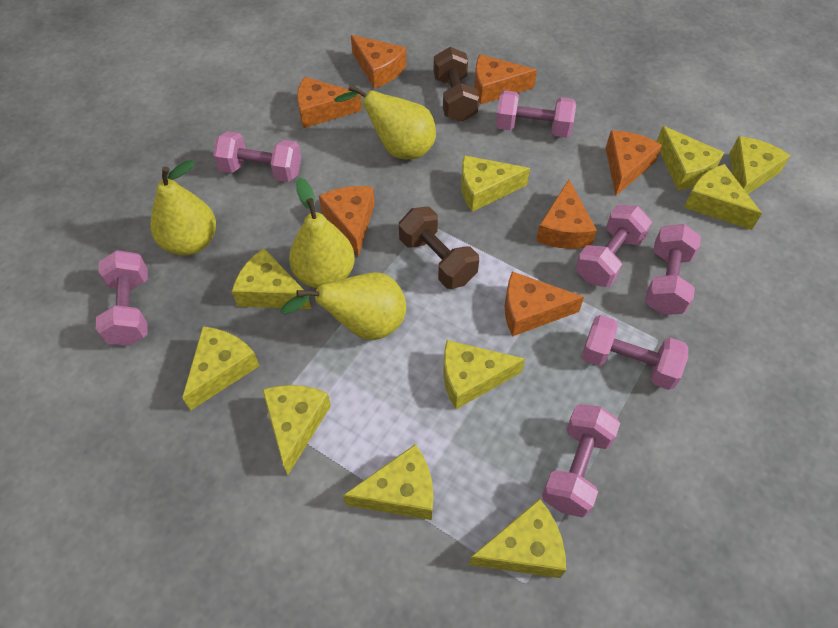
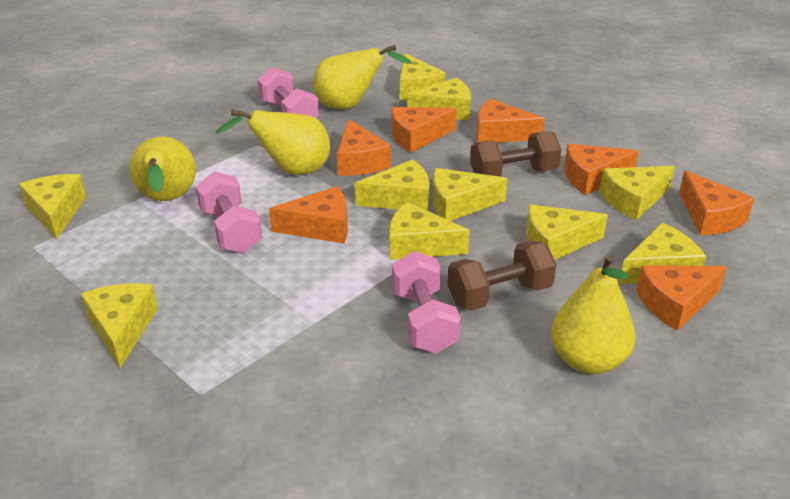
pink dumbbell: 7 -> 3

